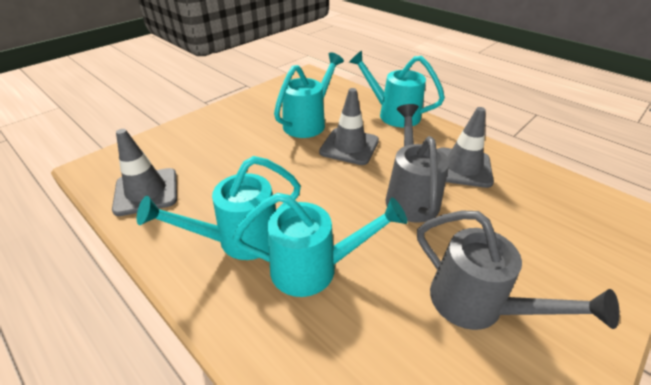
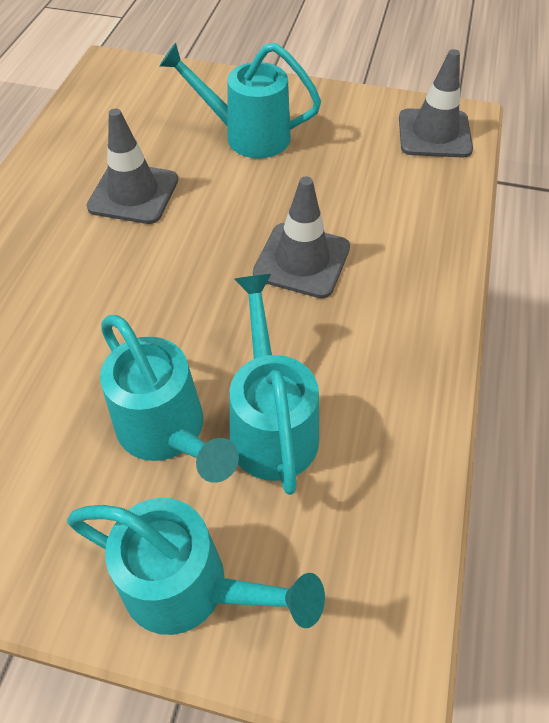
grey watering can: 2 -> 0

